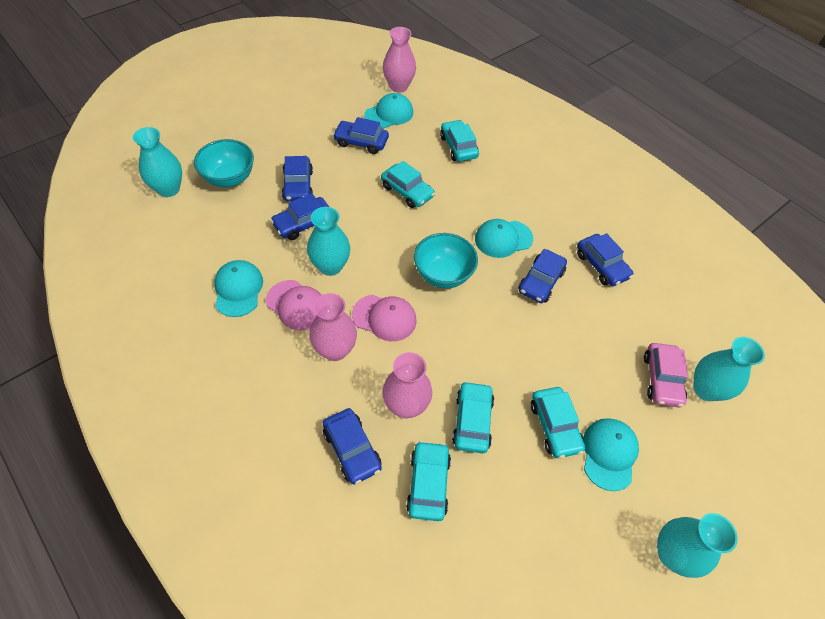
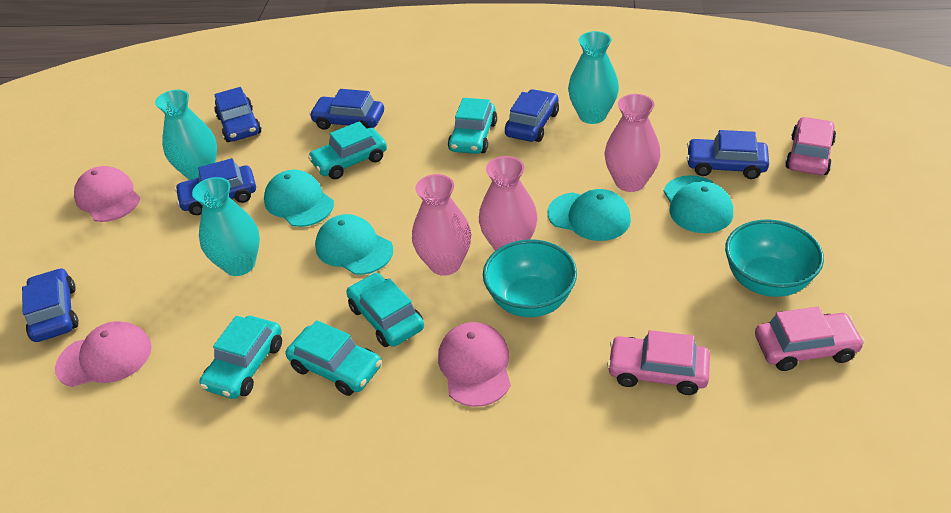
pink cap: 2 -> 3
pink car: 1 -> 3
turquoise vase: 4 -> 3

